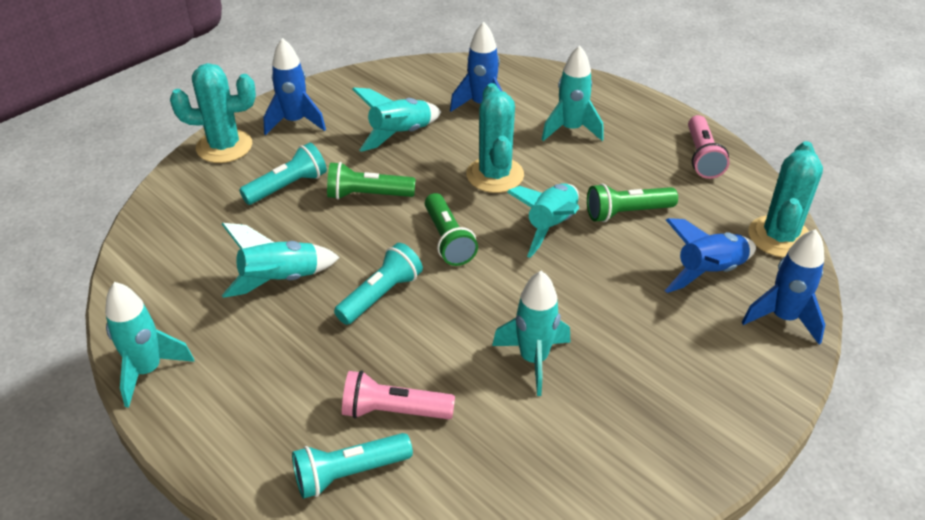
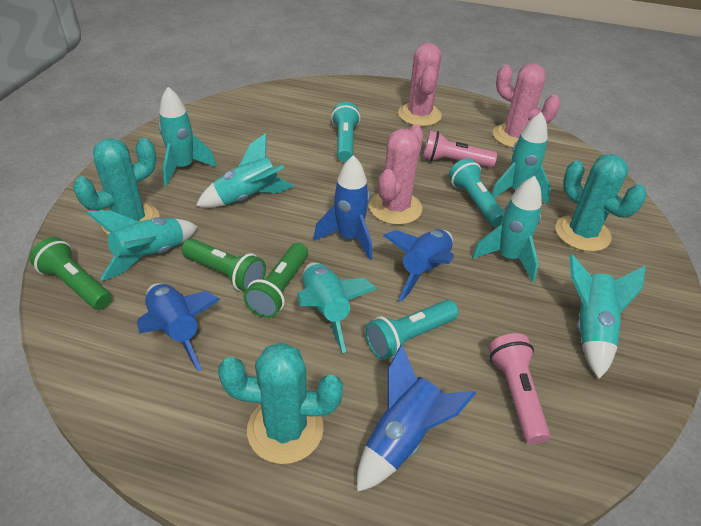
pink cactus: 0 -> 3
turquoise rocket: 6 -> 7

